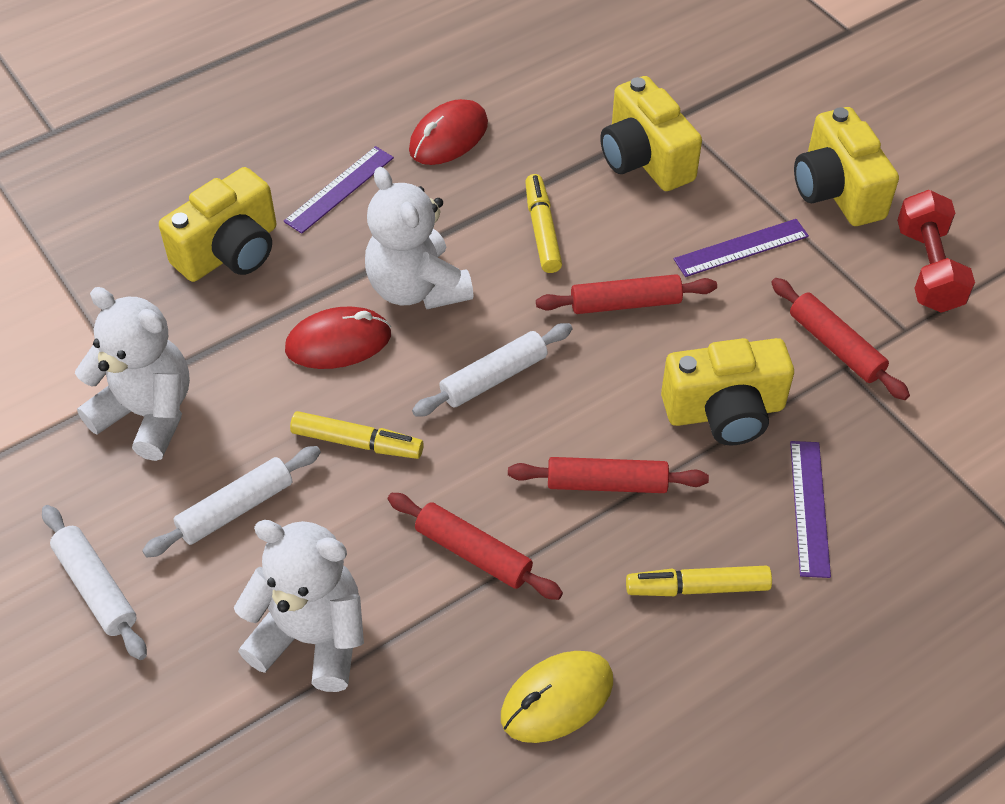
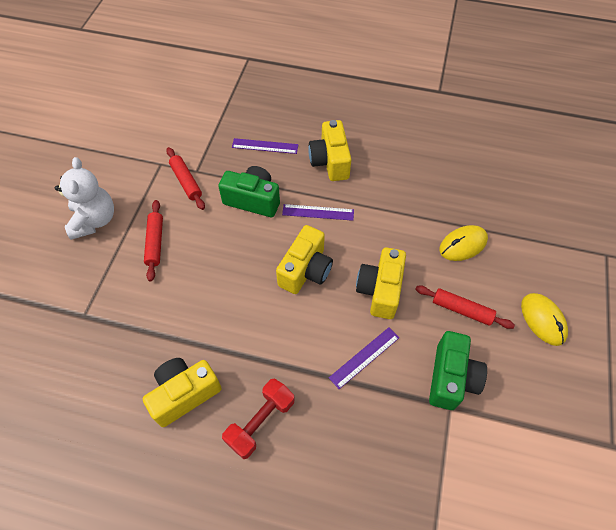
green camera: 0 -> 2
red mouse: 2 -> 0
red rolling pin: 4 -> 3
white rolling pin: 3 -> 0
white teddy bear: 3 -> 1
yellow marker: 3 -> 0
yellow mouse: 1 -> 2

